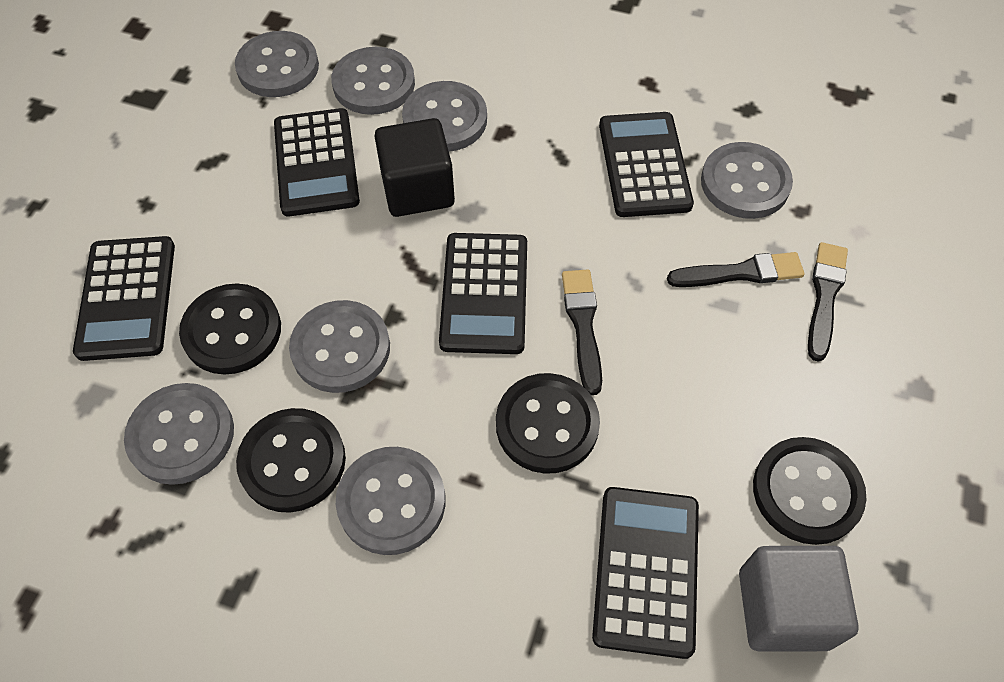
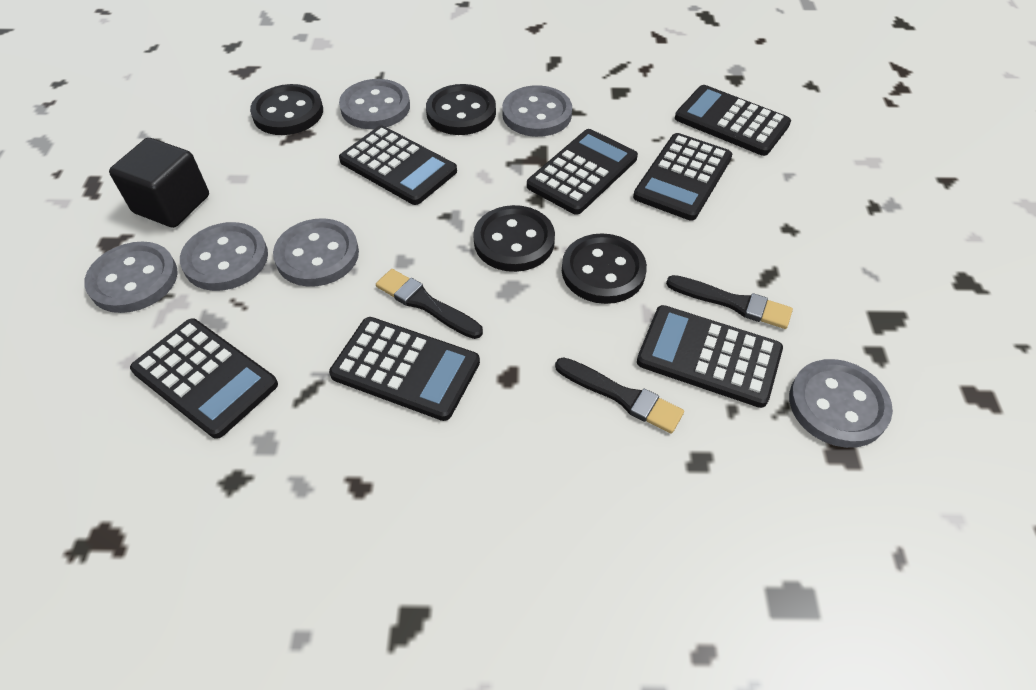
black calculator: 5 -> 7
grey button: 7 -> 6
grey cube: 1 -> 0

